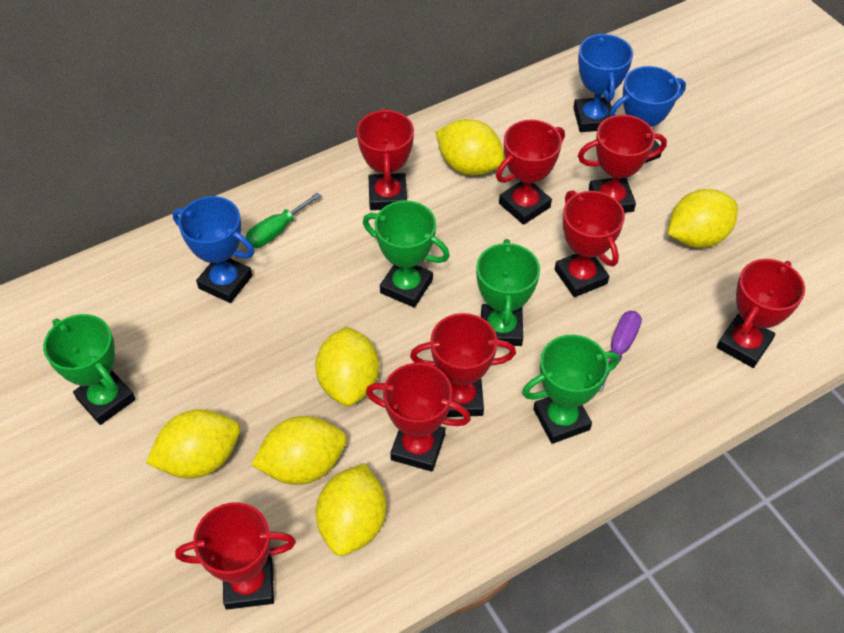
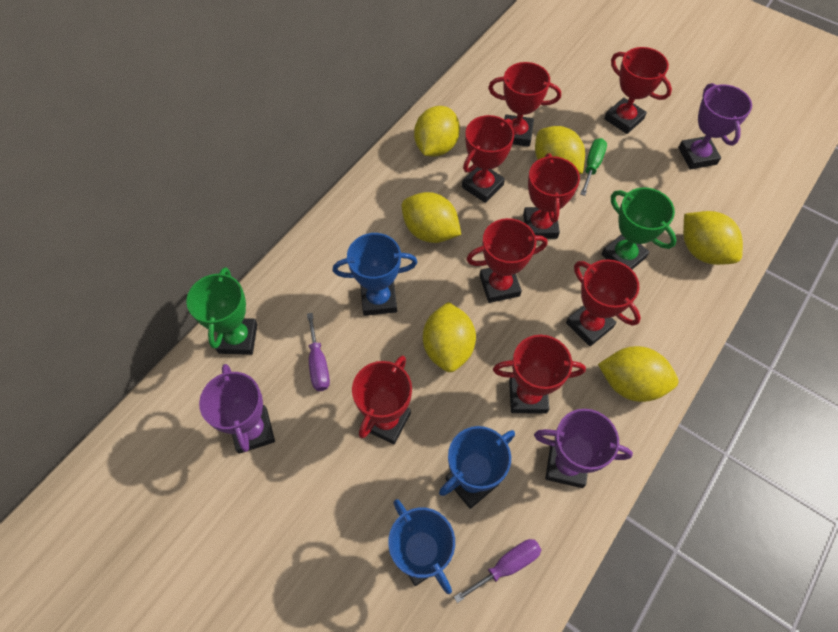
green trophy: 4 -> 2
purple screwdriver: 1 -> 2
purple trophy: 0 -> 3

